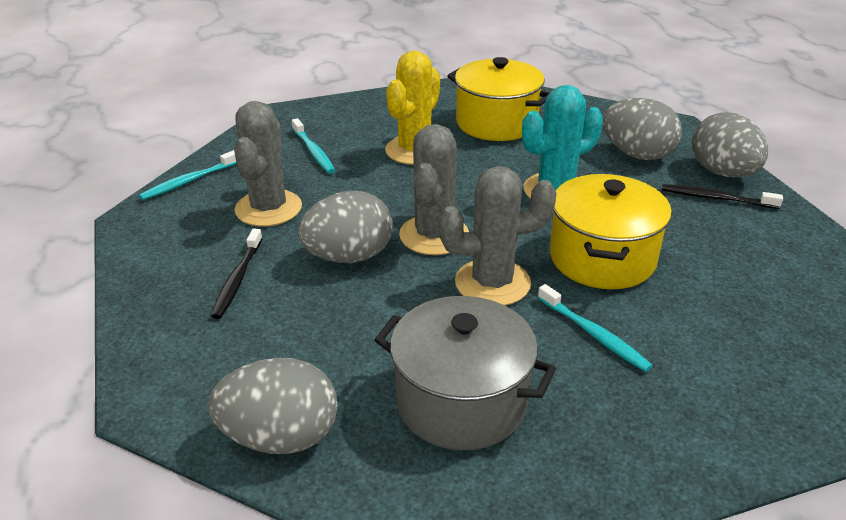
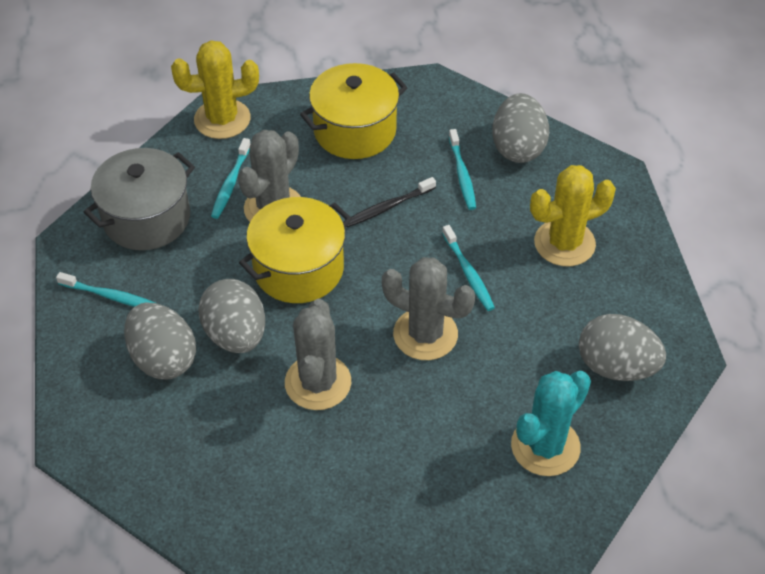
black toothbrush: 2 -> 1
turquoise toothbrush: 3 -> 4
yellow cactus: 1 -> 2

